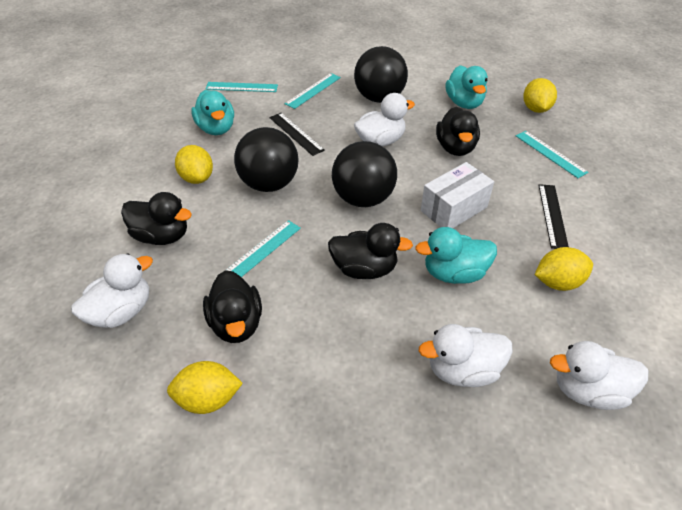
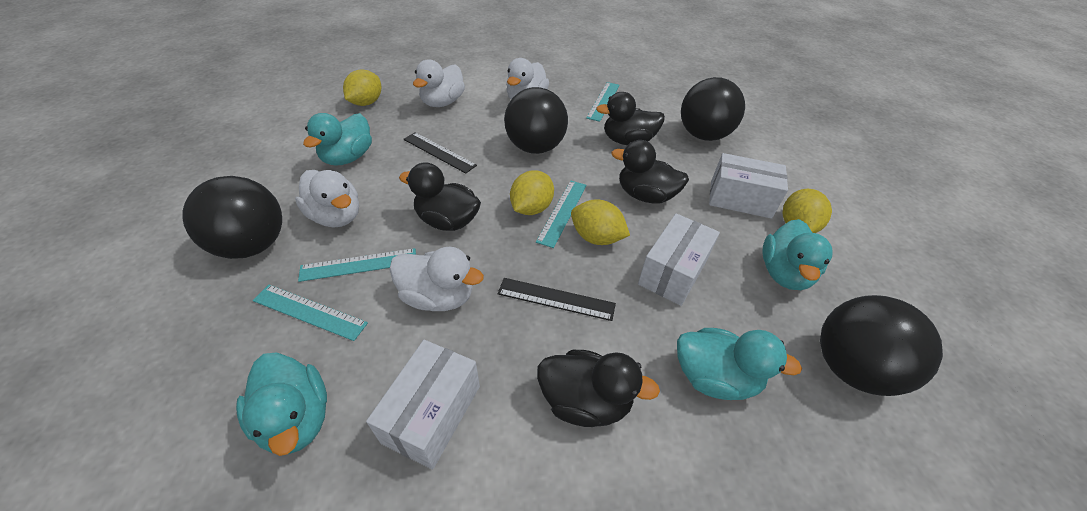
black ball: 3 -> 4
turquoise duck: 3 -> 4
white box: 1 -> 3

